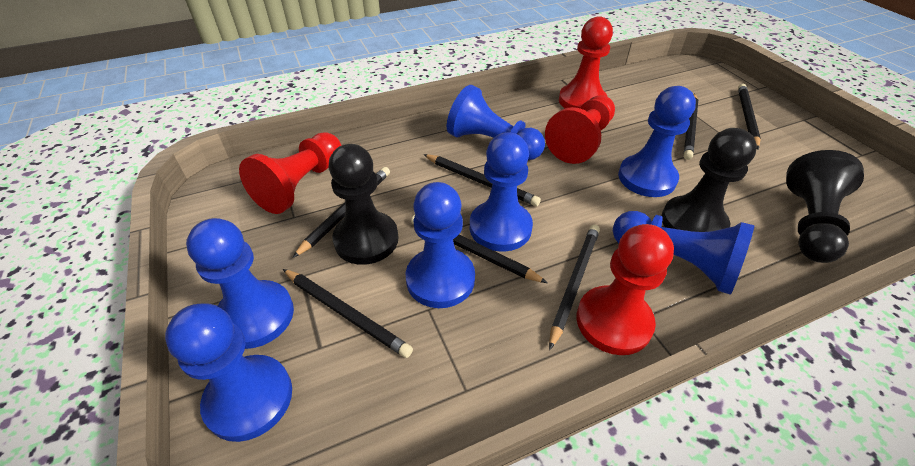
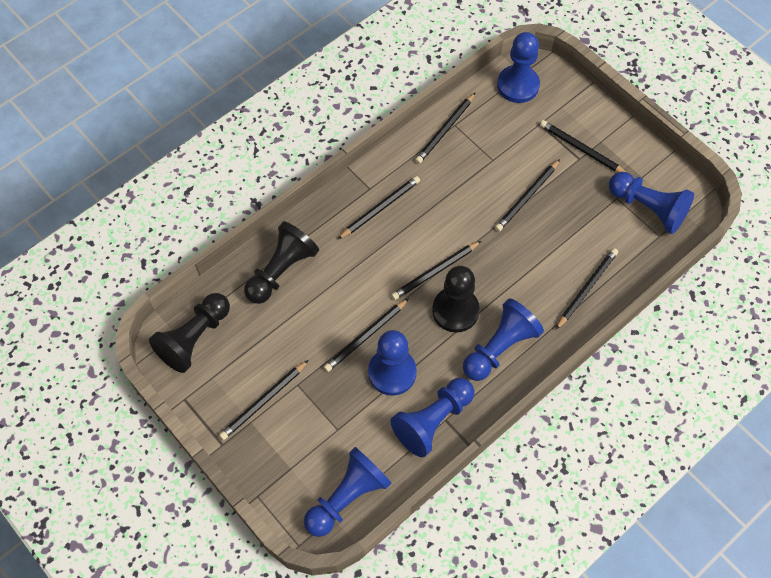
black pencil: 7 -> 8
blue pawn: 7 -> 6
red pawn: 4 -> 0

